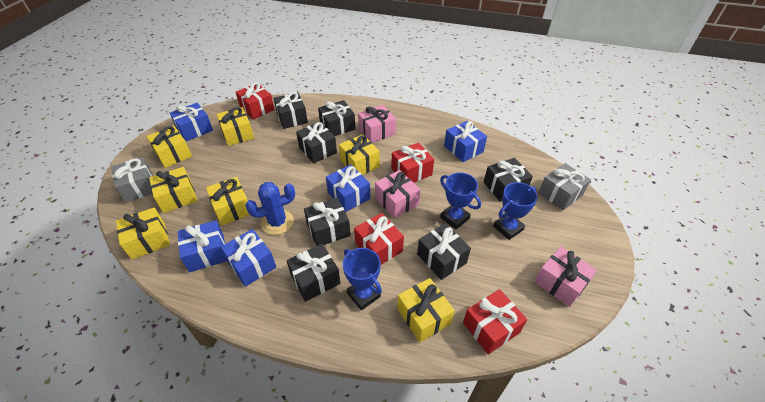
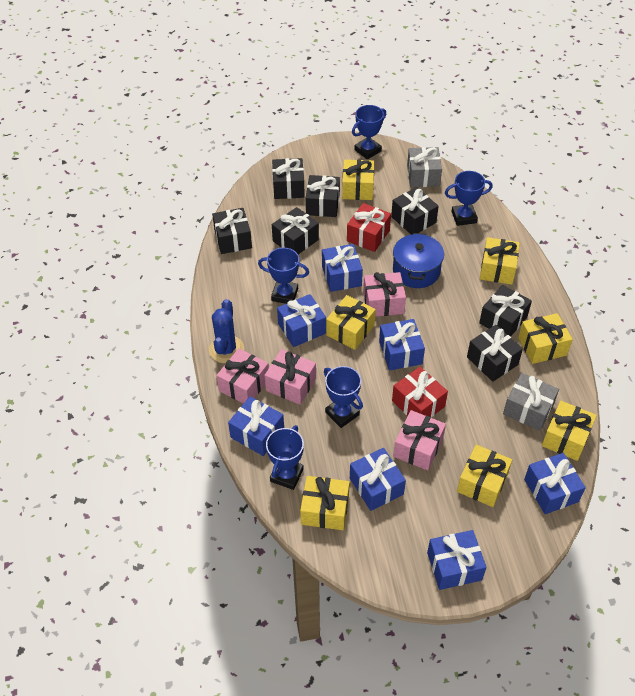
blue gift: 5 -> 7
blue pot: 0 -> 1
blue trophy: 3 -> 5
pink gift: 3 -> 4
red gift: 4 -> 2

